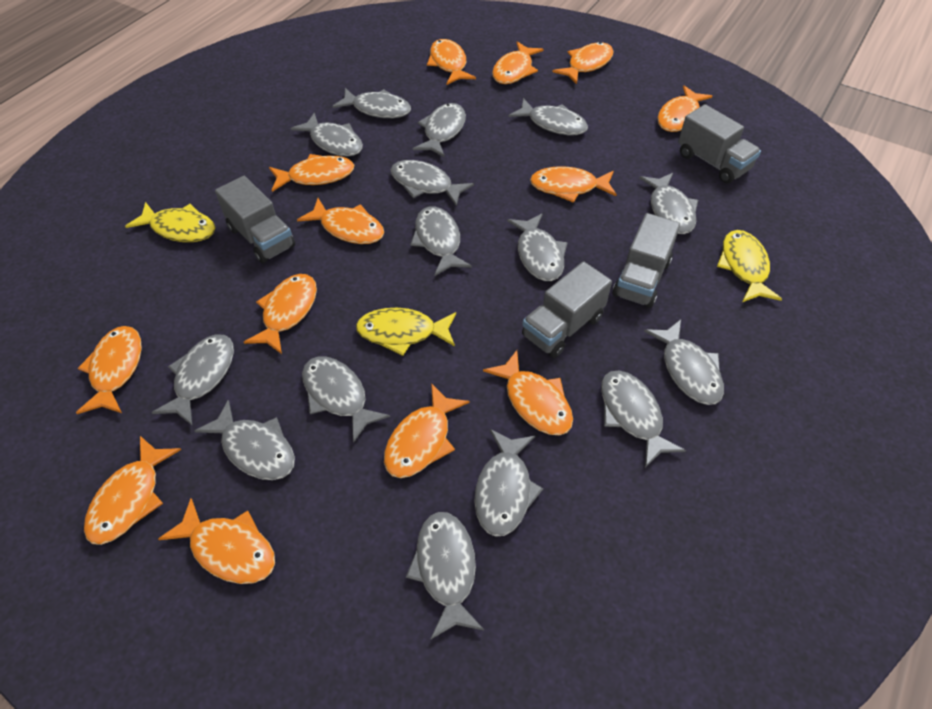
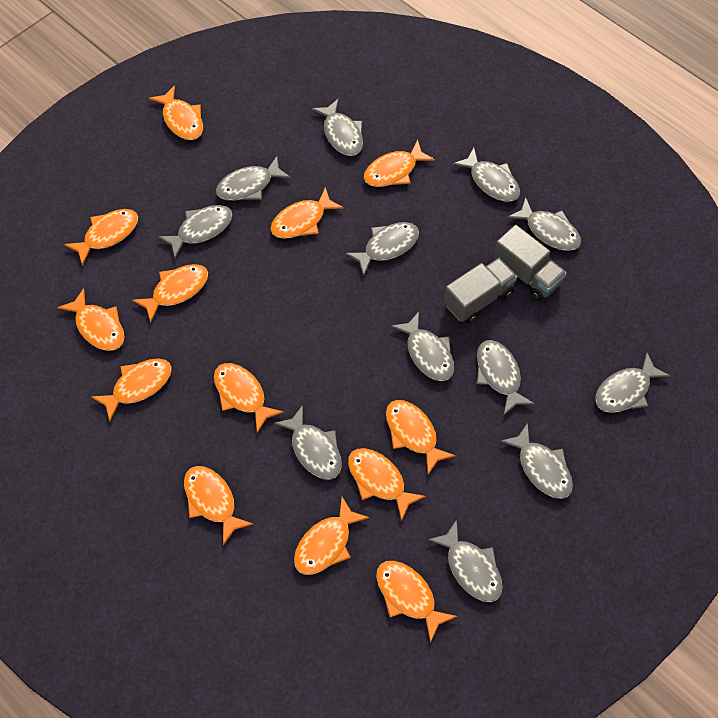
grey fish: 15 -> 12
grey truck: 4 -> 2
yellow fish: 3 -> 0

